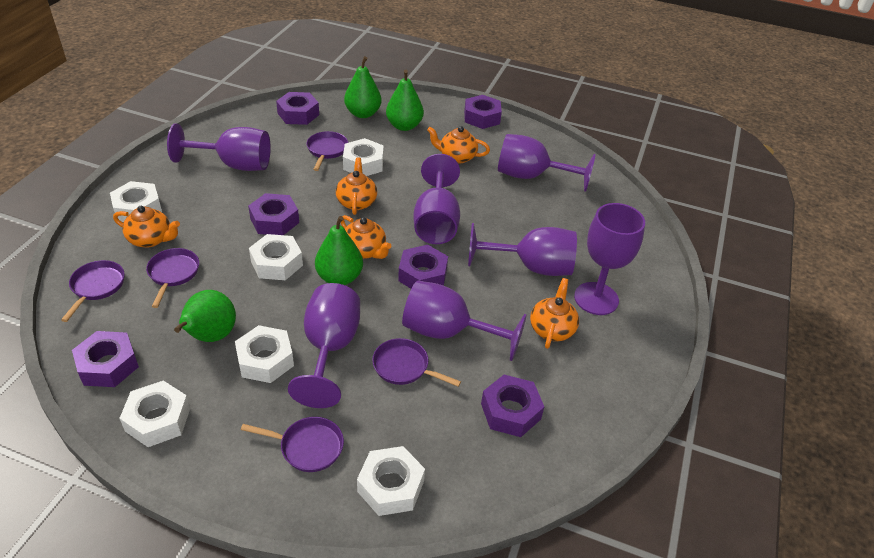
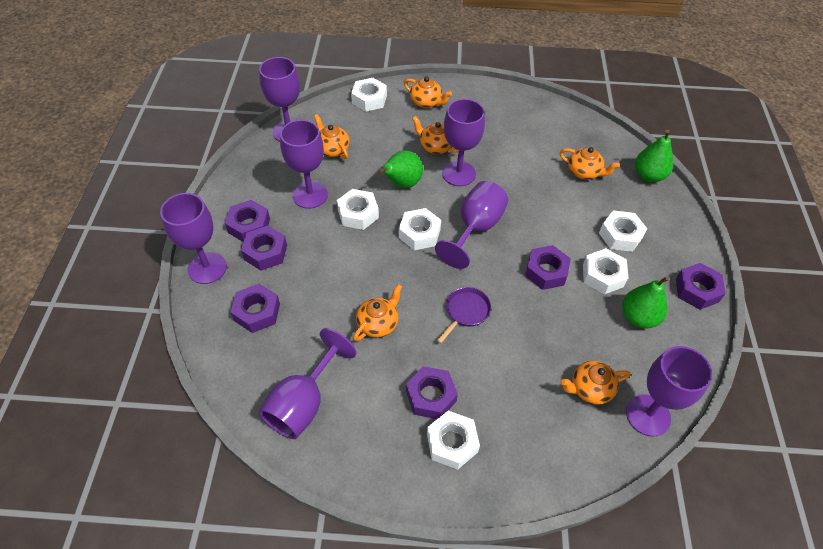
green pear: 4 -> 3
orange teapot: 5 -> 6
purple pan: 5 -> 1

